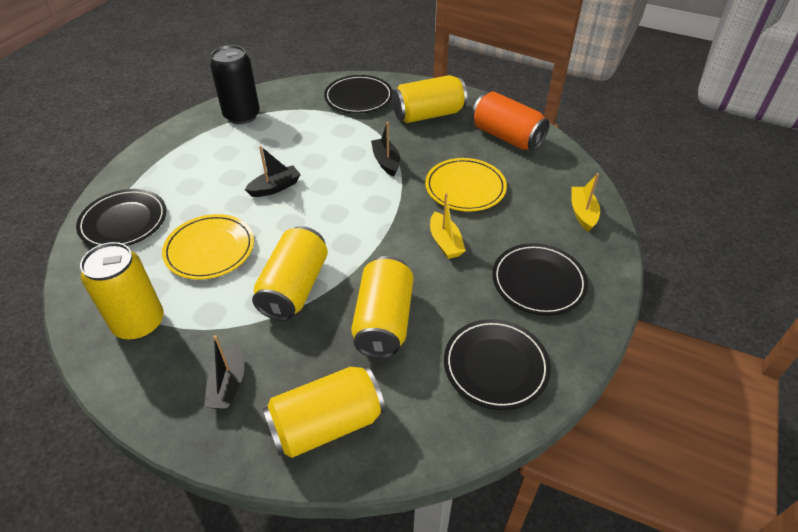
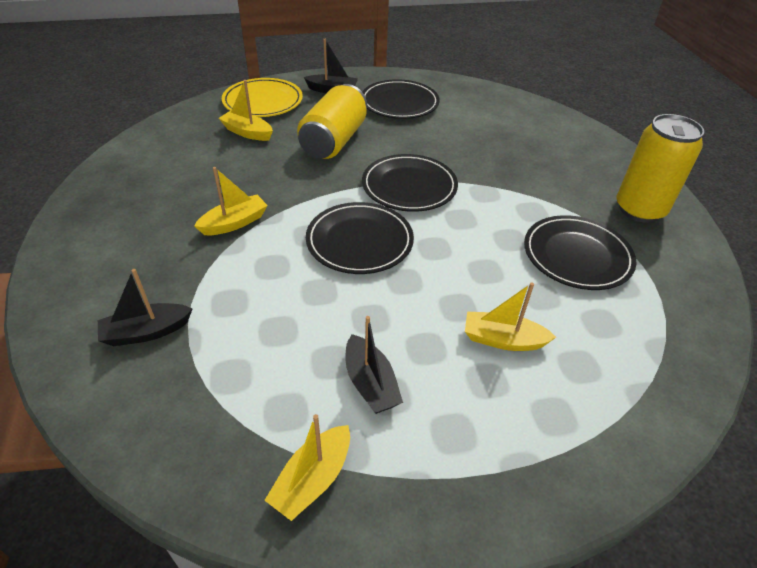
black can: 1 -> 0
orange can: 1 -> 0
yellow boat: 2 -> 4
yellow can: 5 -> 2
yellow plate: 2 -> 1

